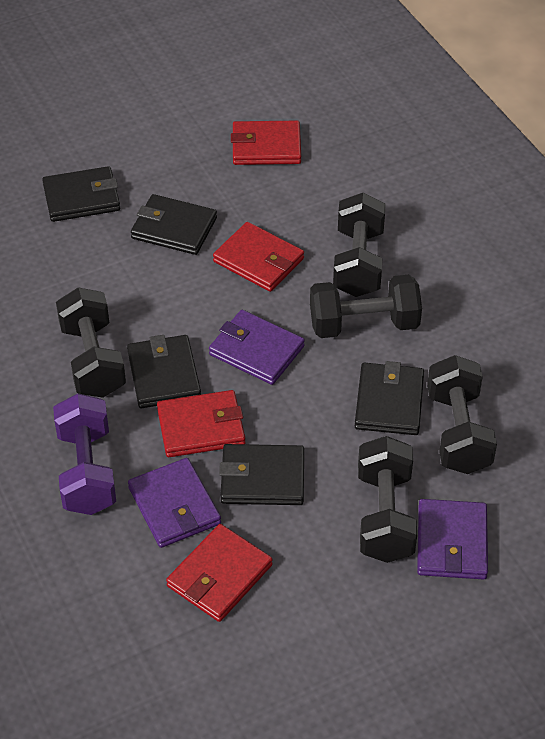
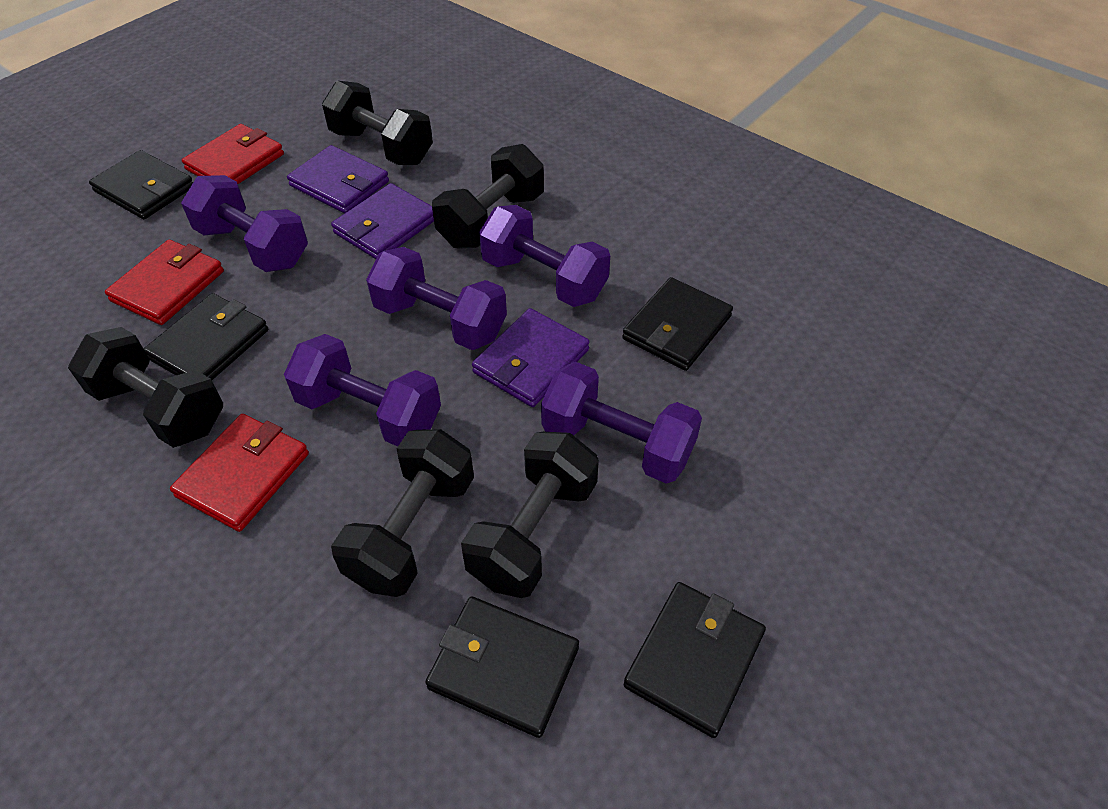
purple dumbbell: 1 -> 5
red wallet: 4 -> 3

